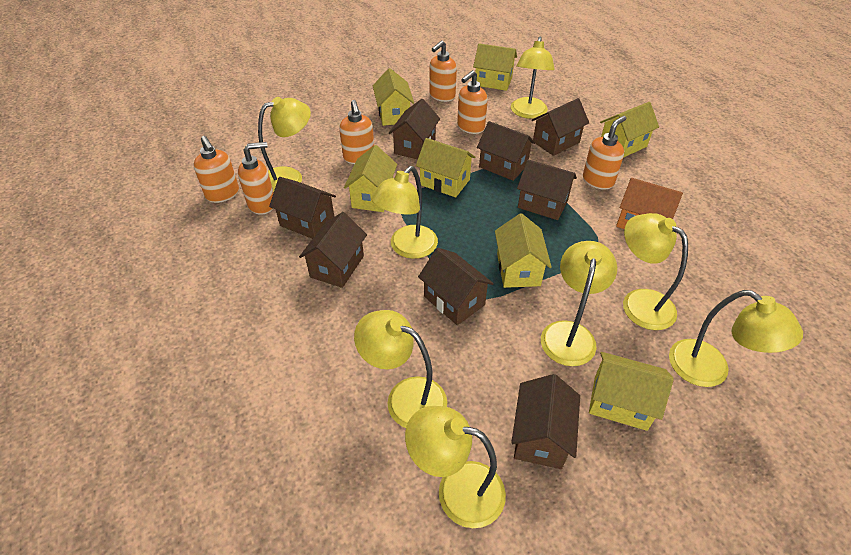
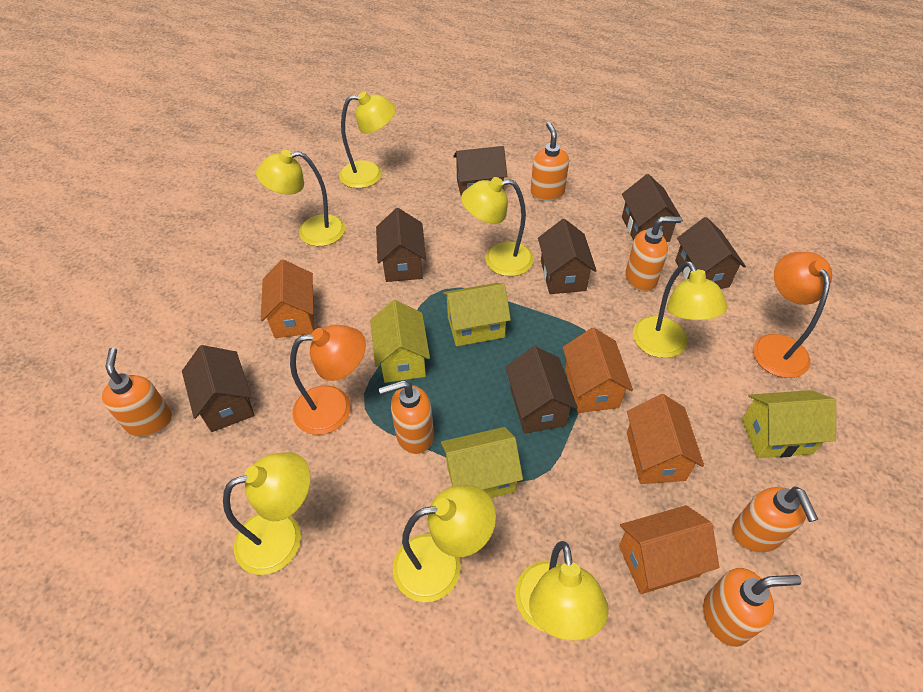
brown house: 8 -> 7
orange house: 1 -> 4
orange lamp: 0 -> 2
yellow house: 7 -> 4
yellow lamp: 8 -> 7

